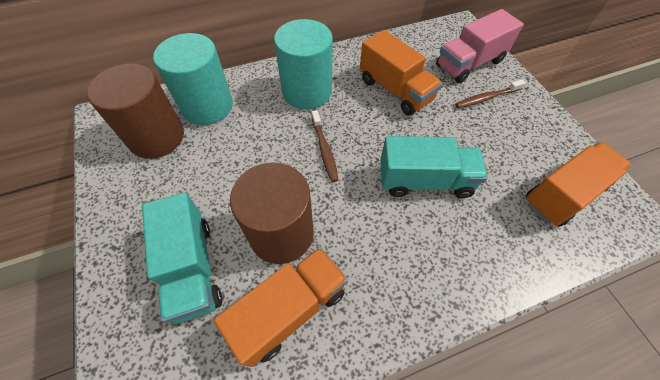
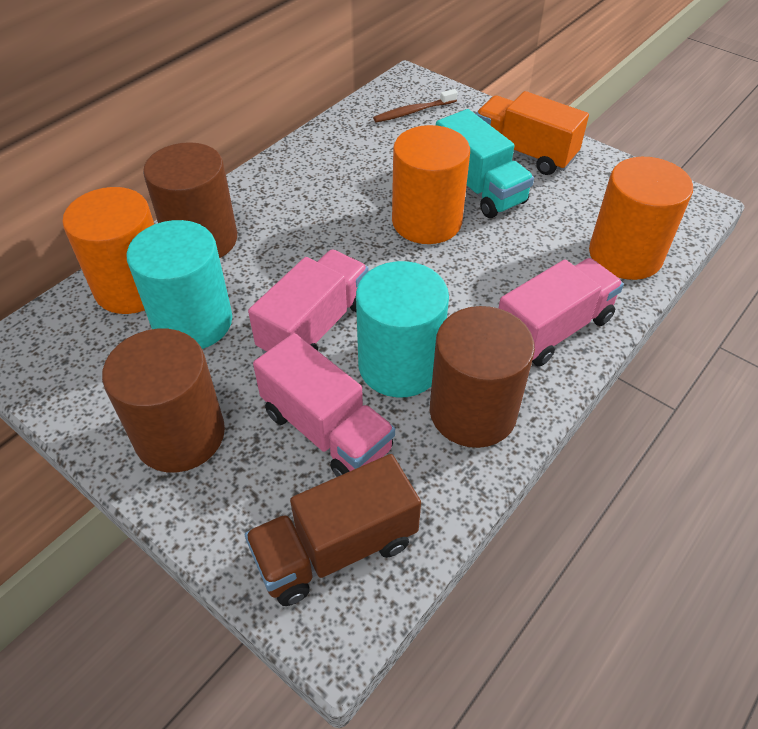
brown cylinder: 2 -> 3
brown toothbrush: 2 -> 1
brown truck: 0 -> 1
orange cylinder: 0 -> 3
orange truck: 3 -> 1
pink truck: 1 -> 3
turquoise truck: 2 -> 1

